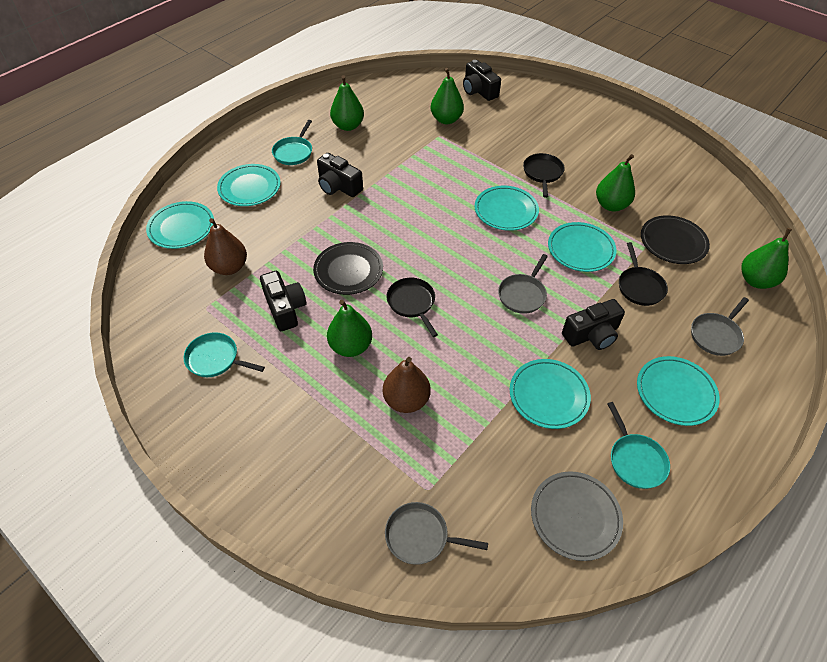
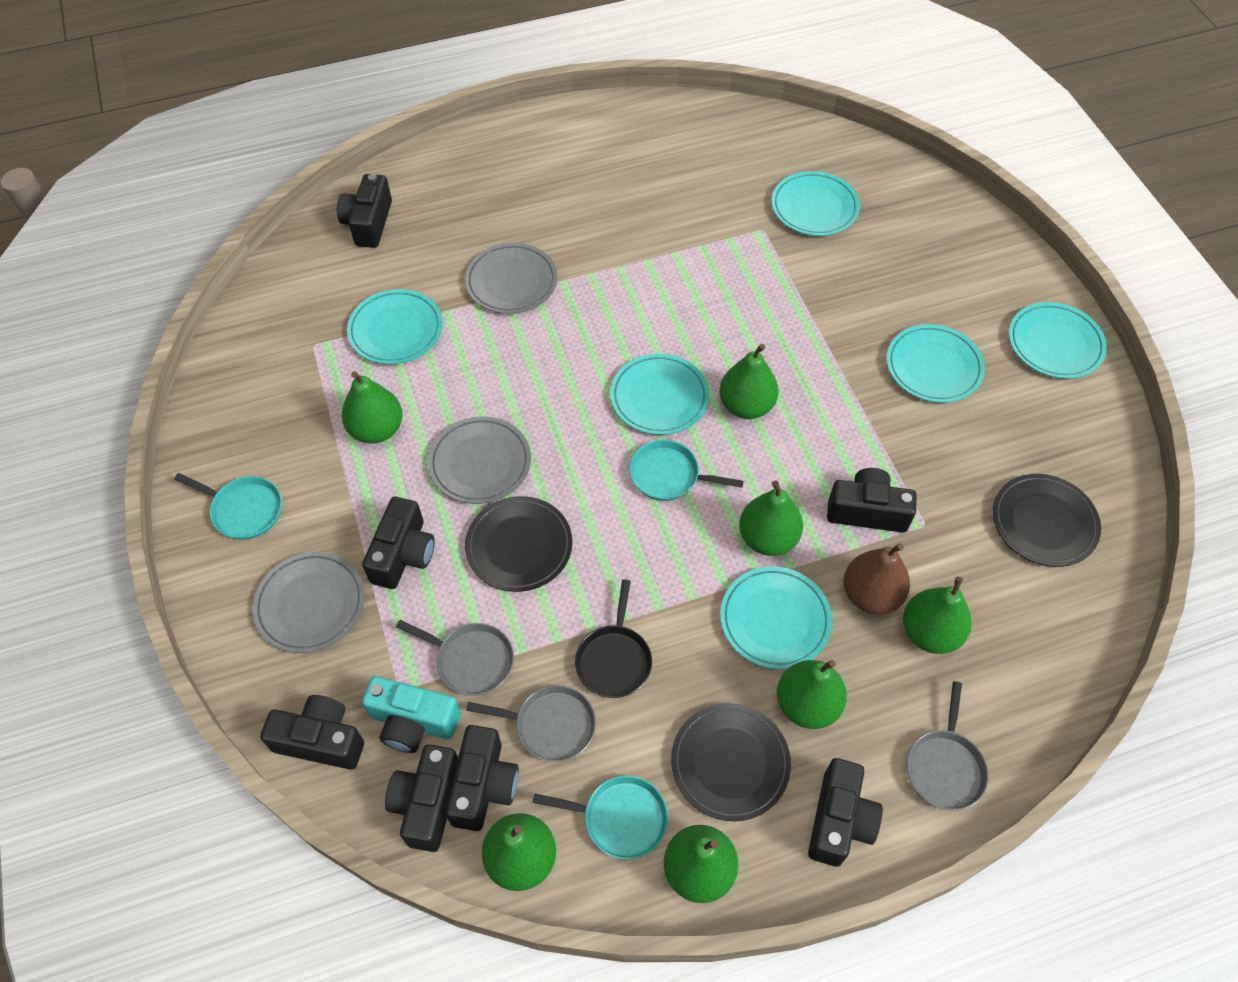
black camera: 4 -> 7
black pan: 3 -> 1
black plate: 2 -> 3
brown pear: 2 -> 1
green pear: 5 -> 7
grey plate: 1 -> 3
turquoise camera: 0 -> 1

